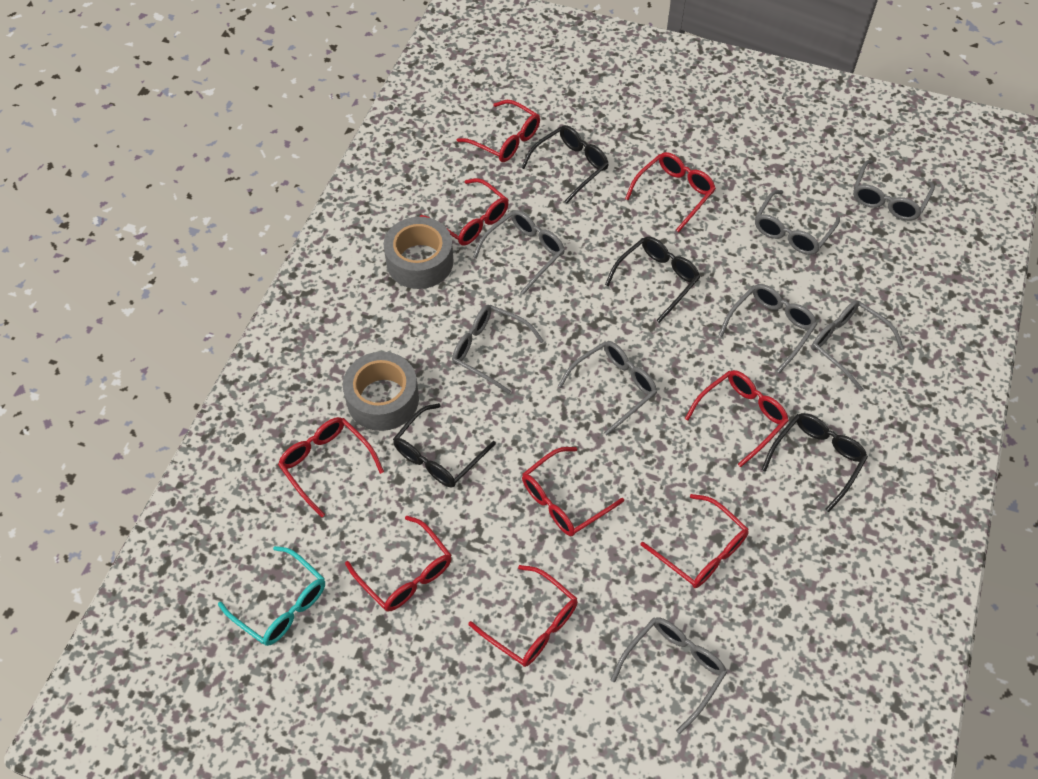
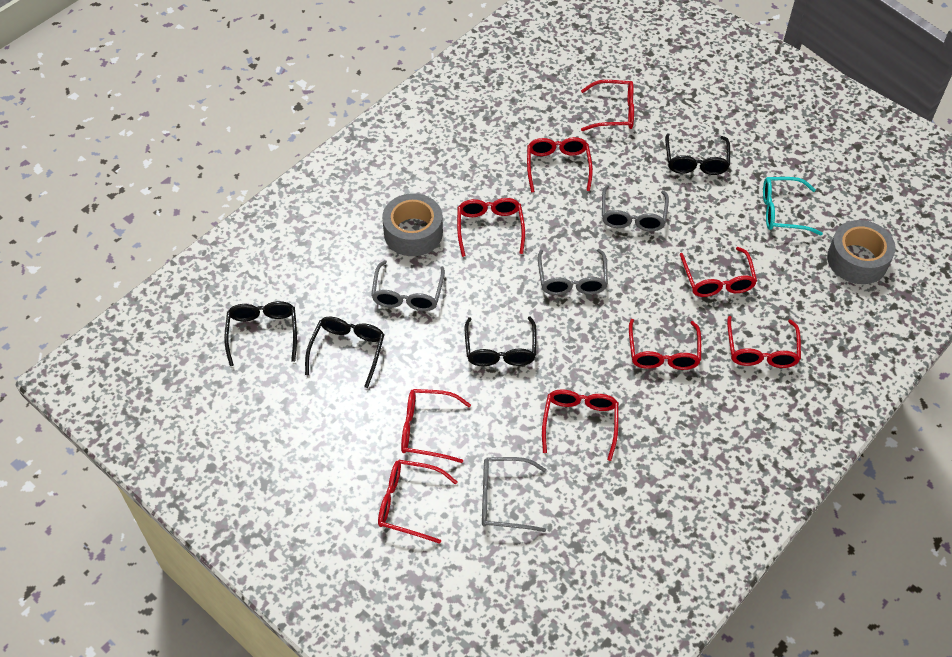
grey glasses: 8 -> 4

